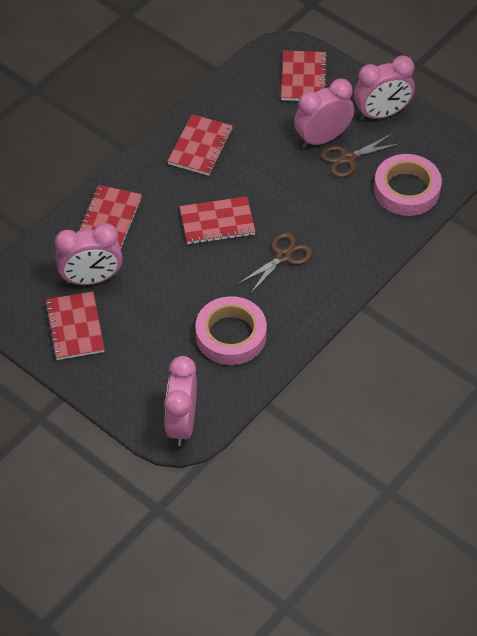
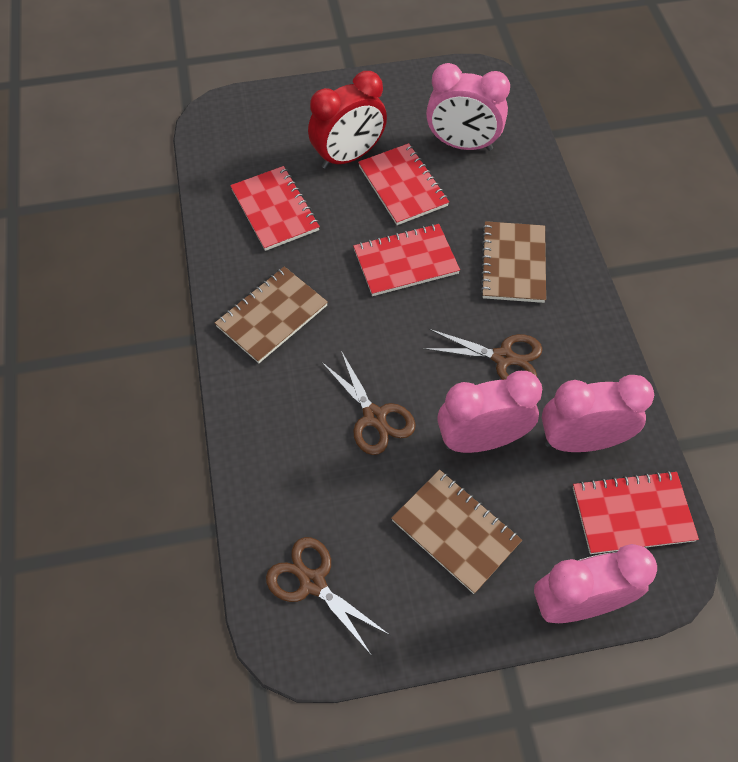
brown notebook: 0 -> 3
brown scissors: 2 -> 3
pink tape: 2 -> 0
red clock: 0 -> 1
red notebook: 5 -> 4

